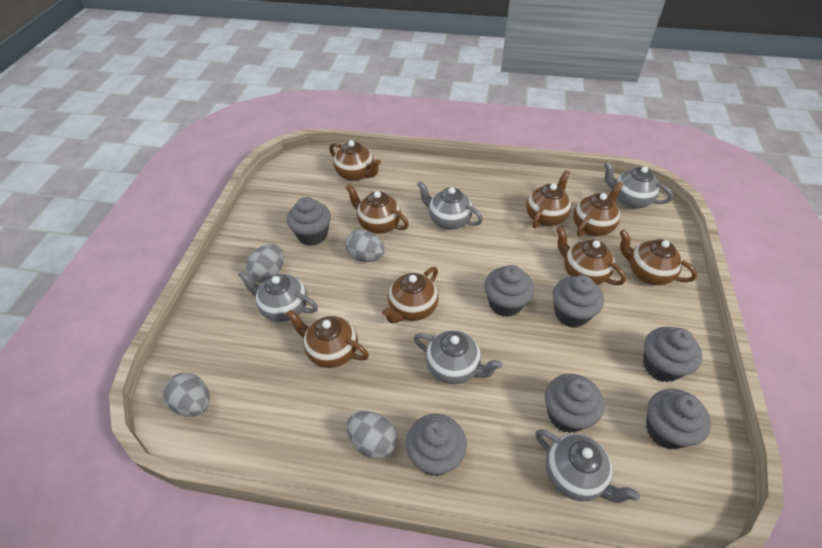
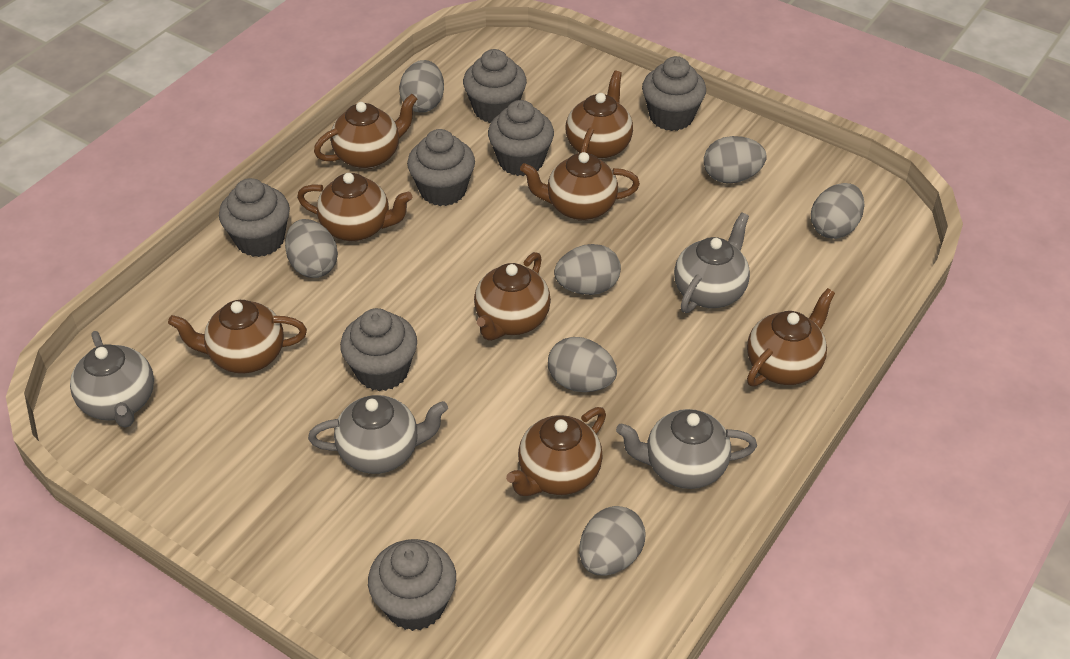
grey egg: 4 -> 7
grey teapot: 5 -> 4

